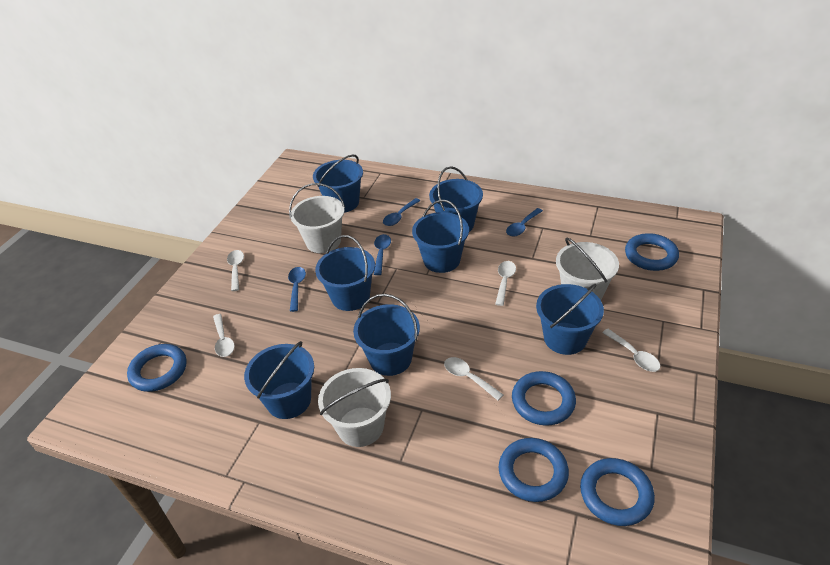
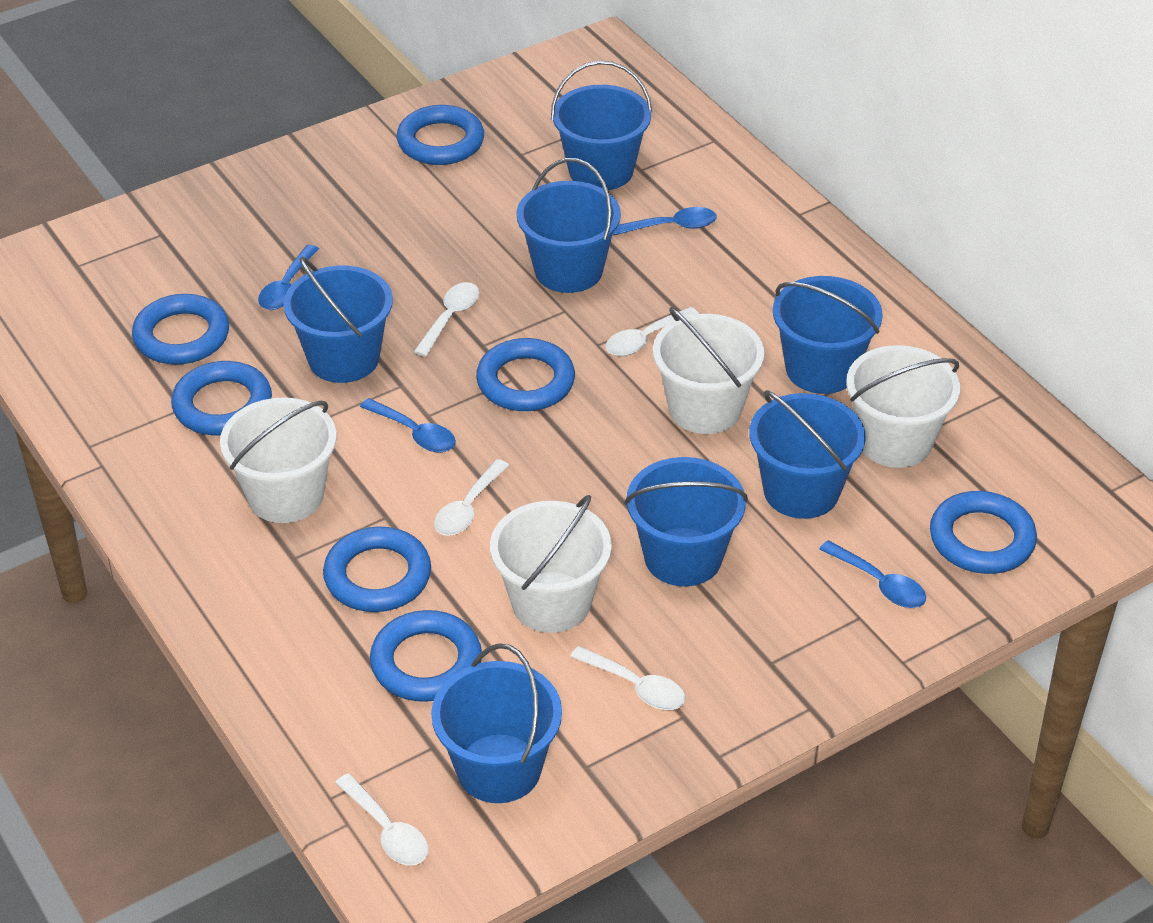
blue ring: 5 -> 7
white bucket: 3 -> 4

